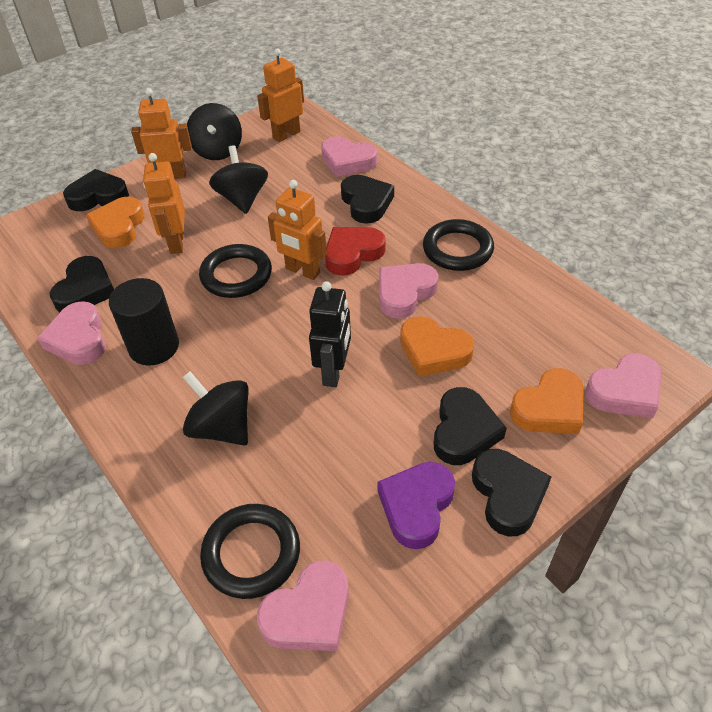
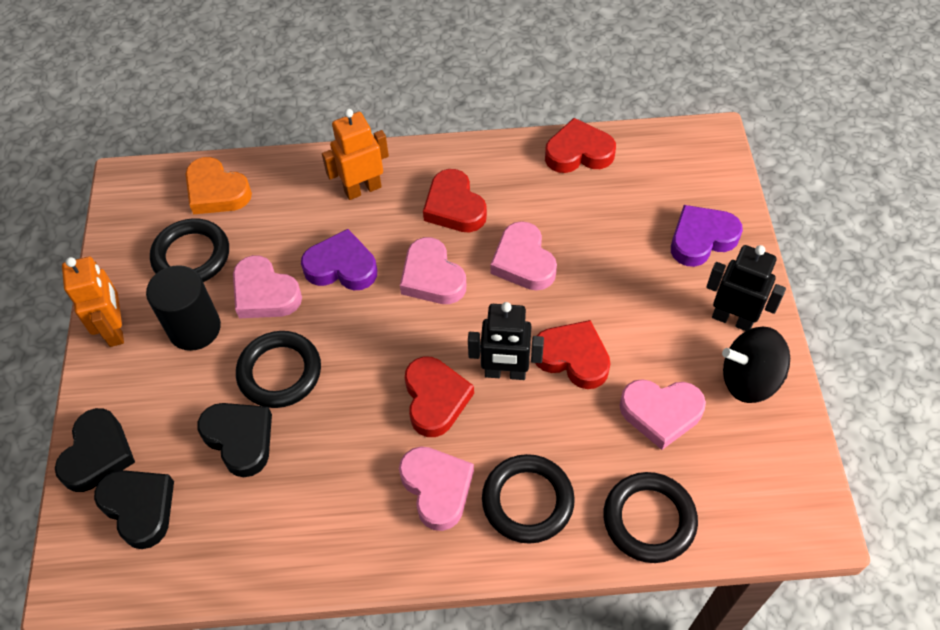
black heart: 5 -> 3
black ring: 3 -> 4
black robot: 1 -> 2
black spinning top: 3 -> 1
orange heart: 3 -> 1
orange robot: 4 -> 2
purple heart: 1 -> 2
red heart: 1 -> 4

